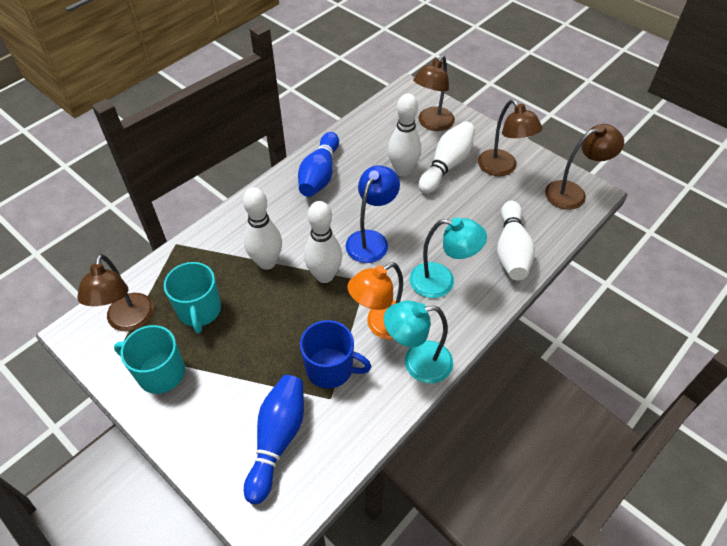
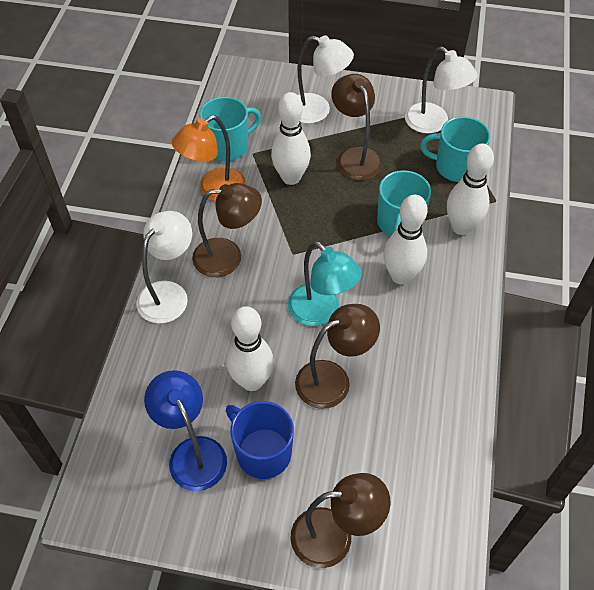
blue bowling pin: 2 -> 0
turquoise lamp: 2 -> 1
turquoise mug: 2 -> 3
white bowling pin: 5 -> 4
white lamp: 0 -> 3

